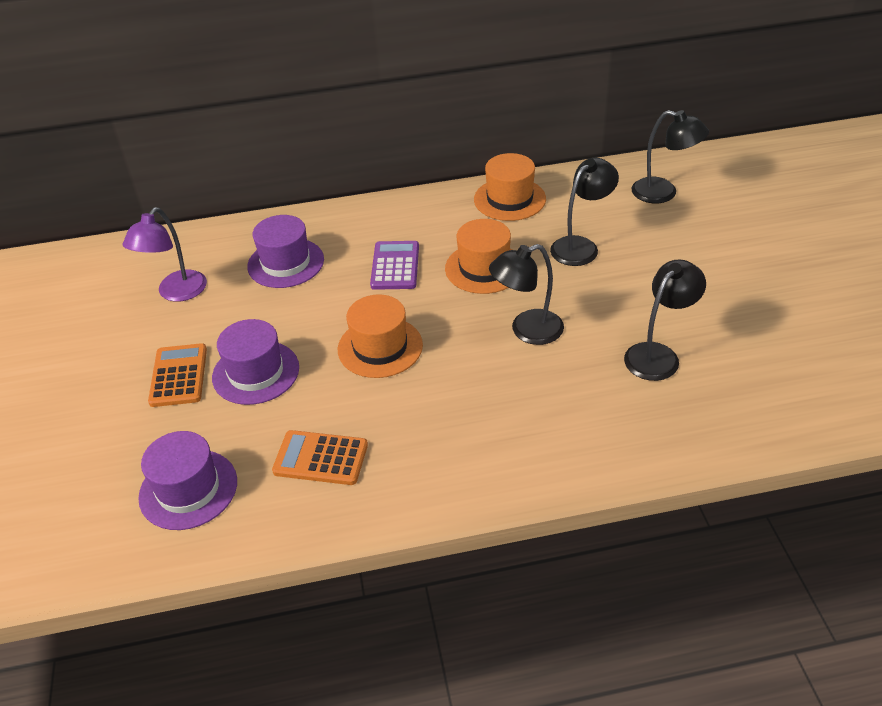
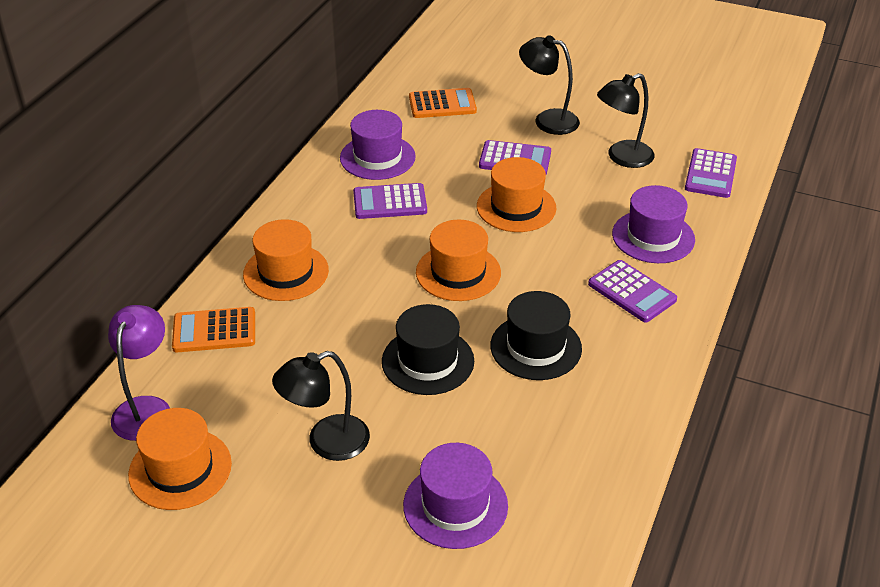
black hat: 0 -> 2
black lamp: 4 -> 3
orange hat: 3 -> 4
purple calculator: 1 -> 4

